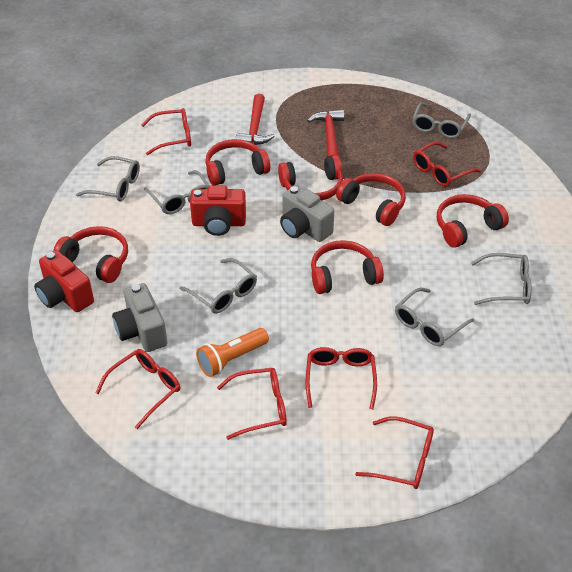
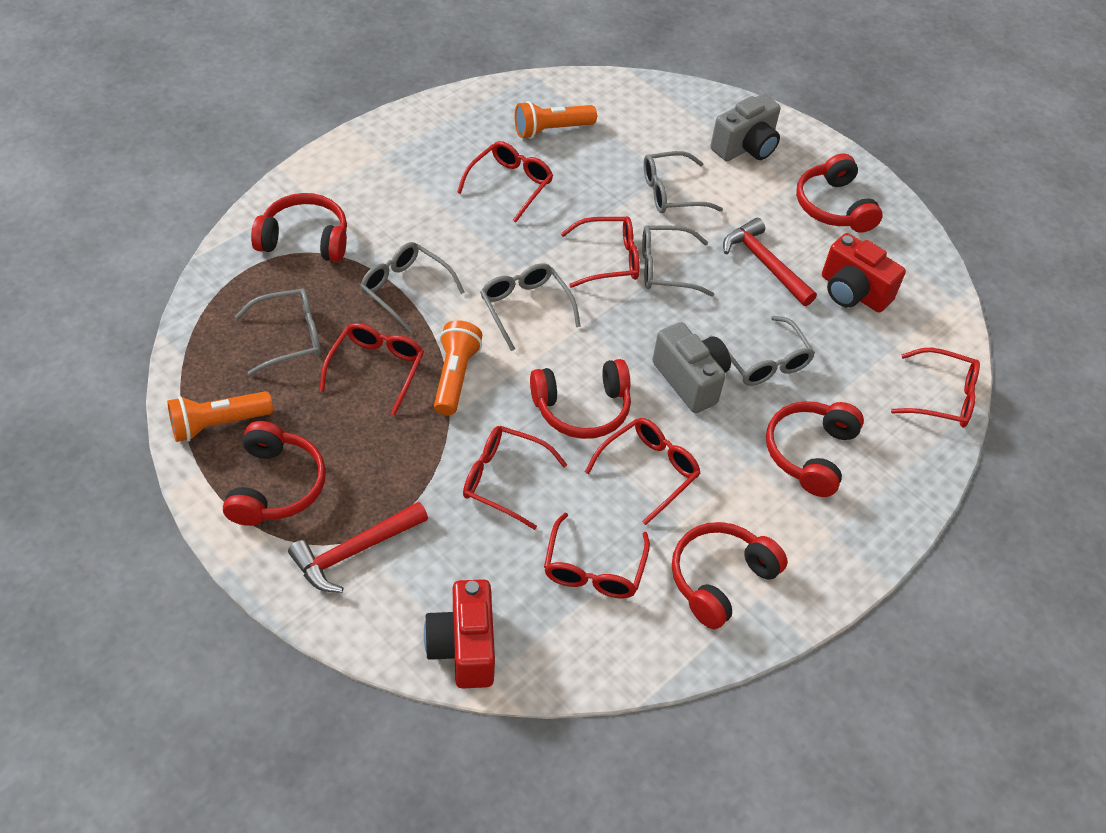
orange flashlight: 1 -> 3
red glasses: 6 -> 7

